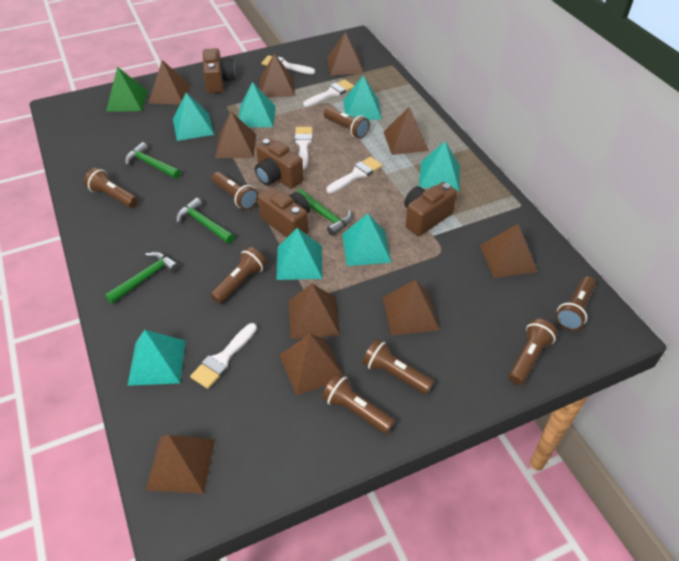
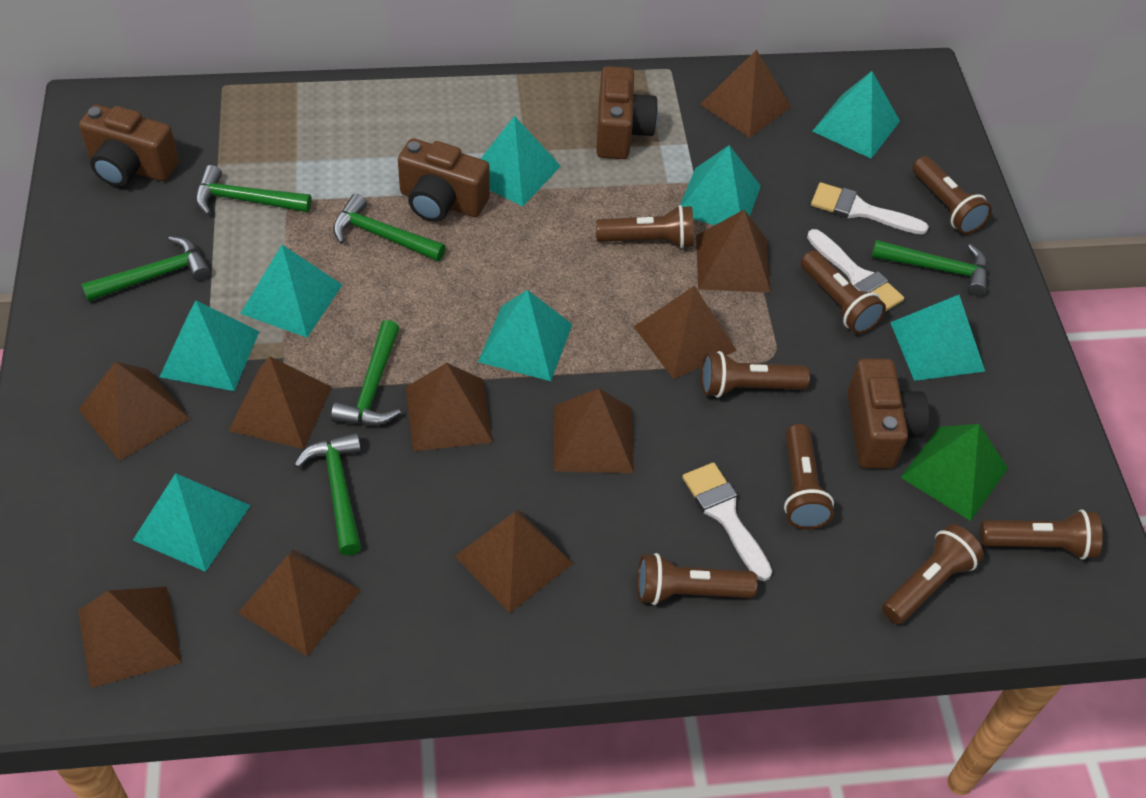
green hammer: 4 -> 6
turquoise pyramid: 7 -> 8
white brush: 5 -> 3

